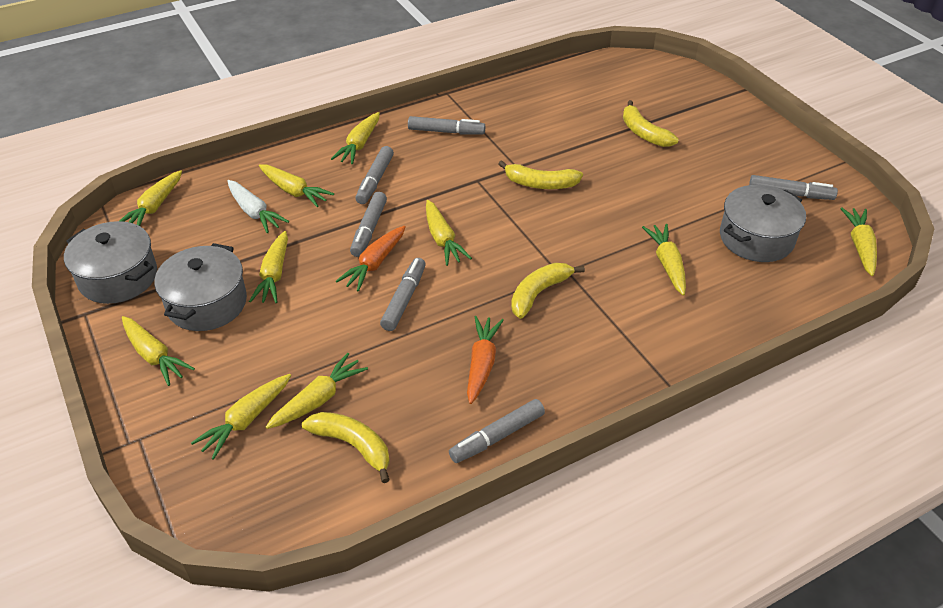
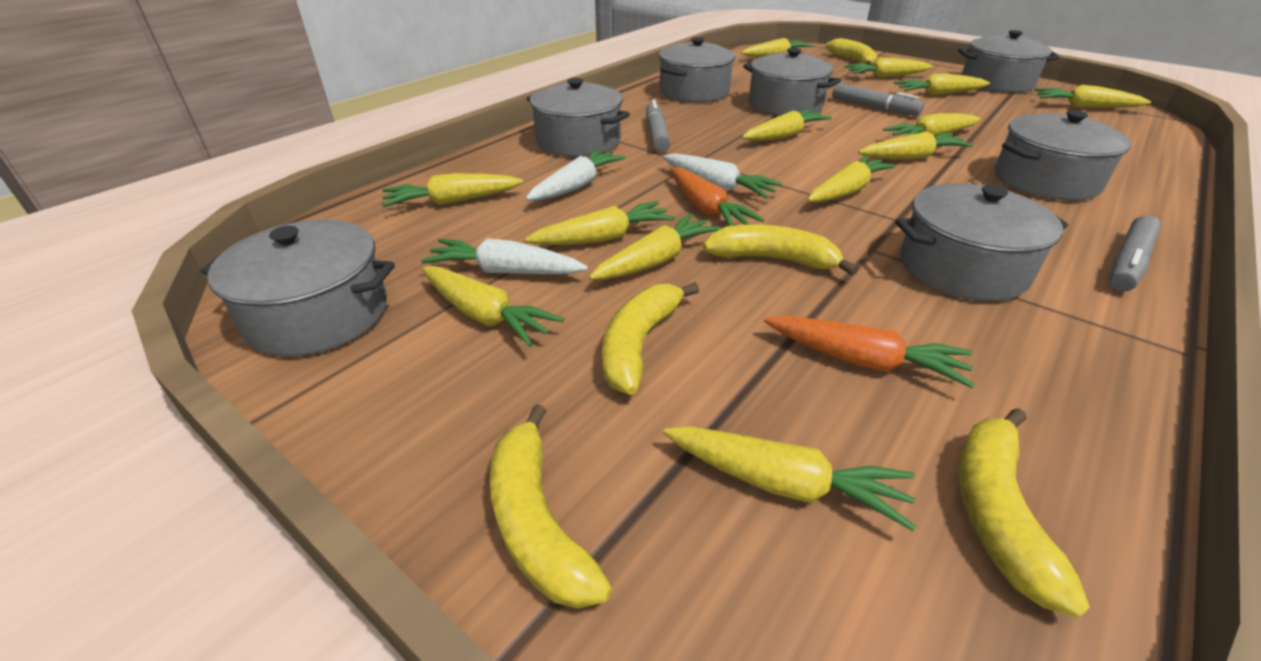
grey marker: 6 -> 3
grey pot: 3 -> 7
white carrot: 1 -> 3
yellow banana: 4 -> 5
yellow carrot: 10 -> 13

